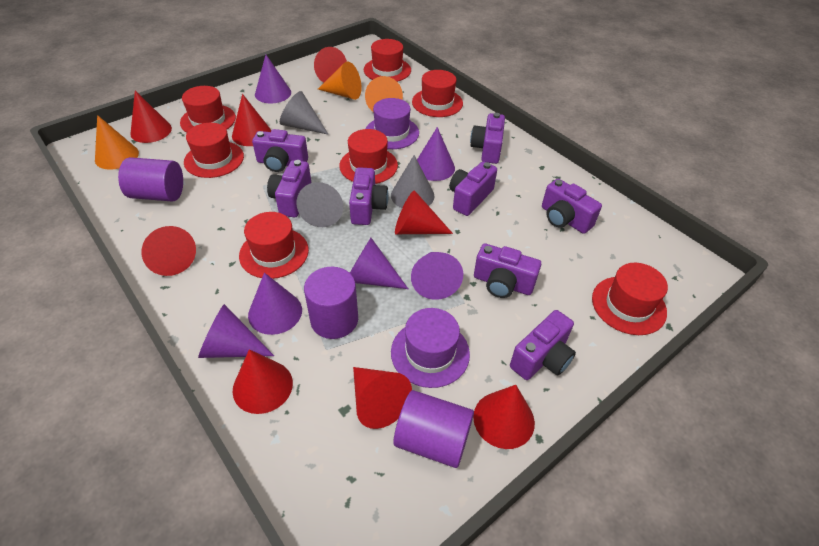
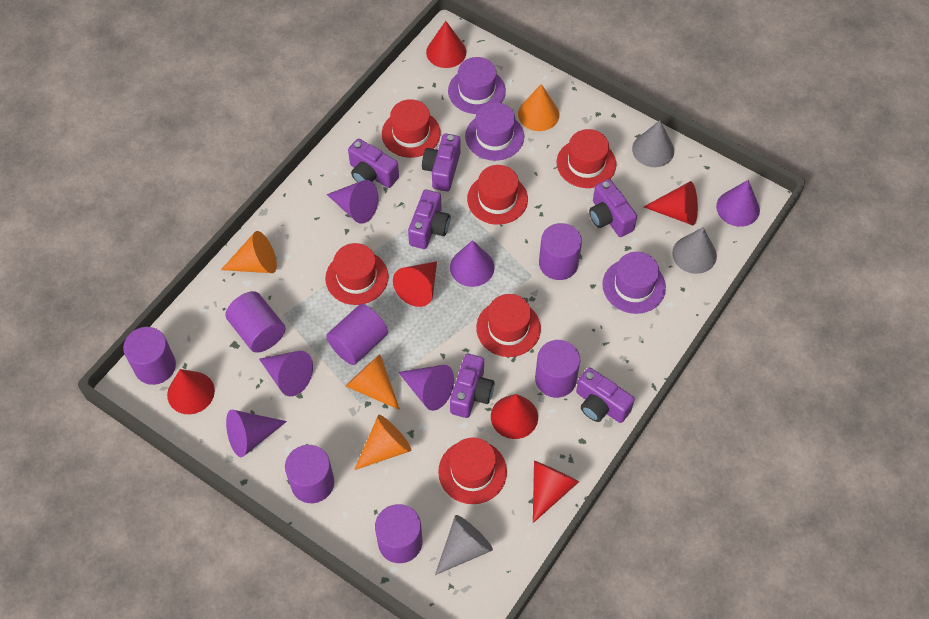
orange cone: 3 -> 4
purple camera: 8 -> 6
purple cylinder: 3 -> 7
purple hat: 2 -> 3
red cone: 8 -> 6
red hat: 7 -> 6

